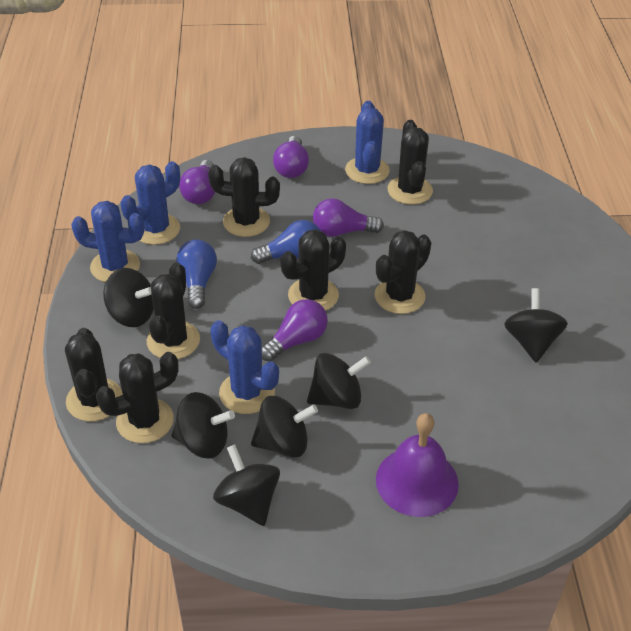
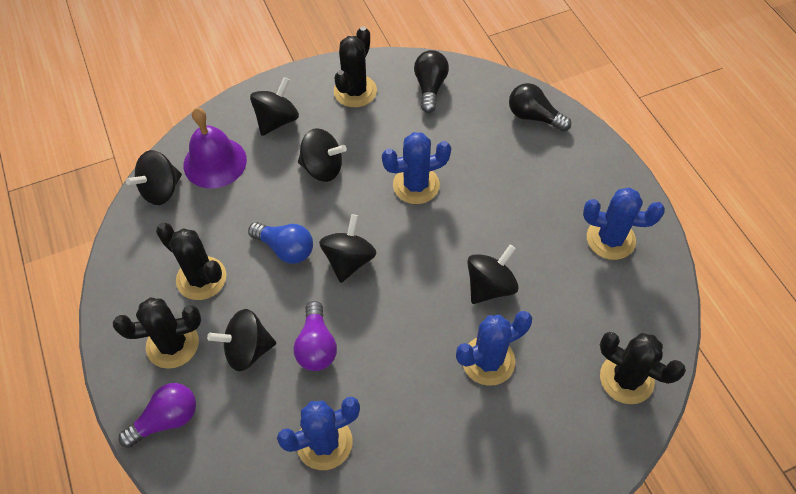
black cactus: 7 -> 4
black light bulb: 0 -> 2
blue light bulb: 2 -> 1
purple light bulb: 4 -> 2

